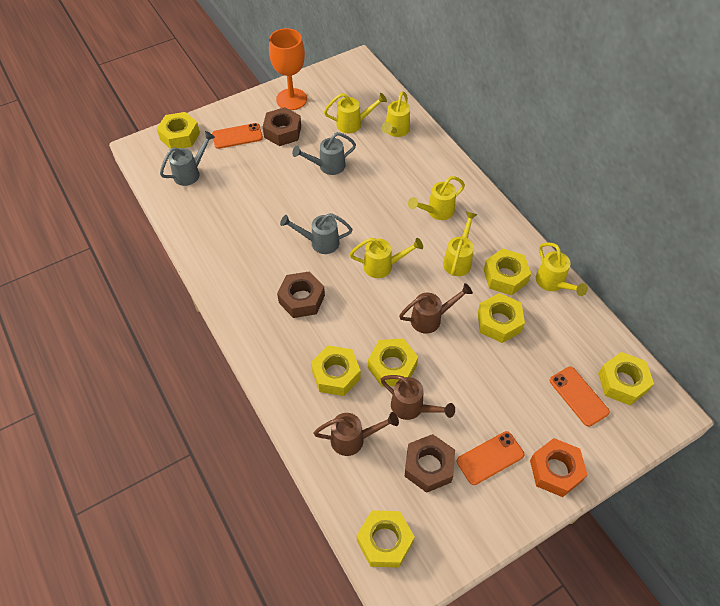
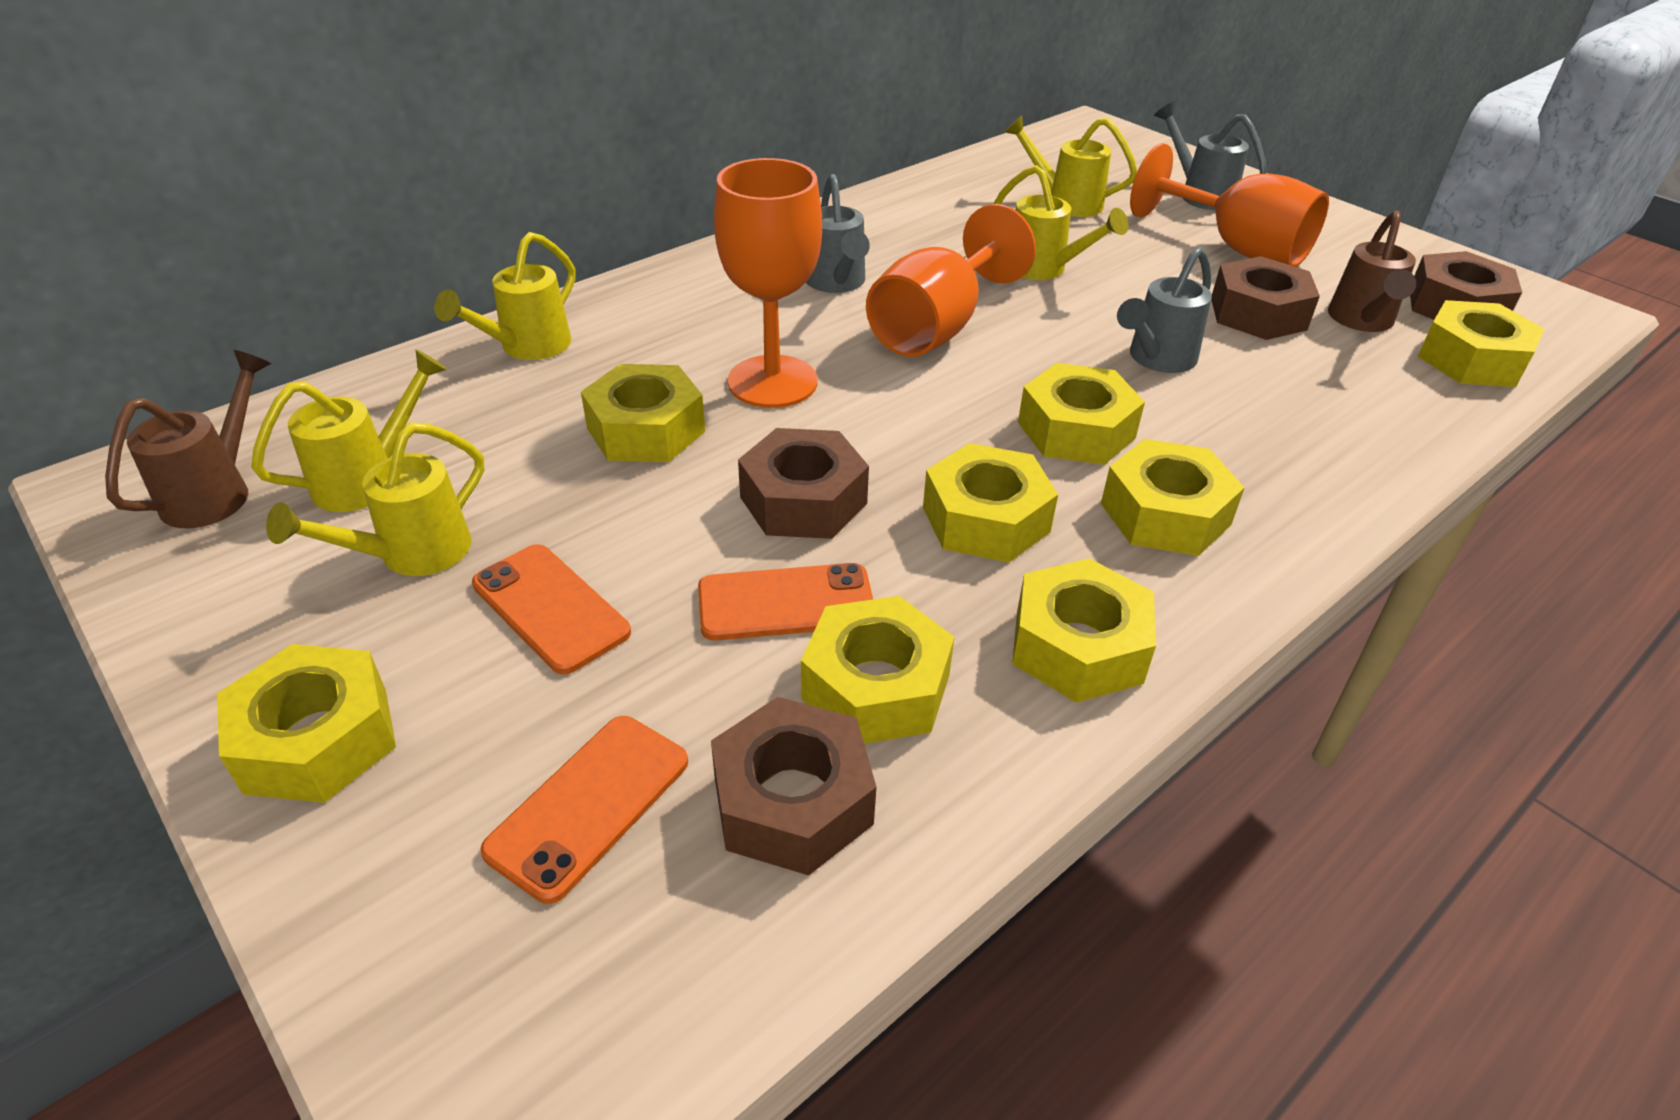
brown nut: 3 -> 4
brown watering can: 3 -> 2
orange goblet: 1 -> 3
orange nut: 1 -> 0
yellow nut: 7 -> 8
yellow watering can: 6 -> 5

